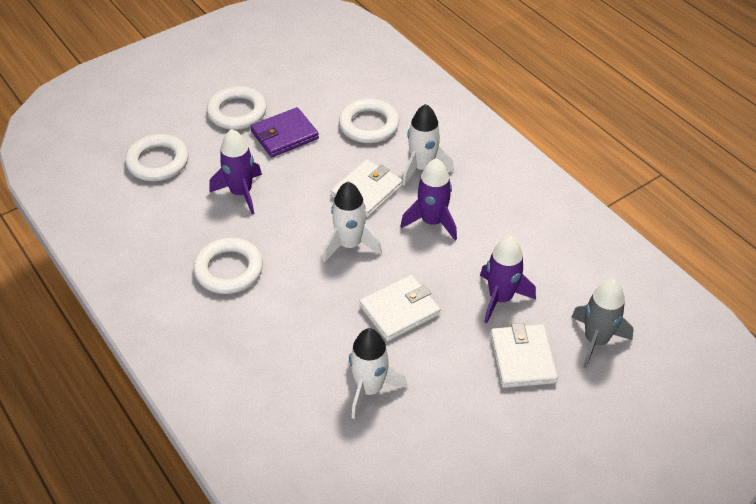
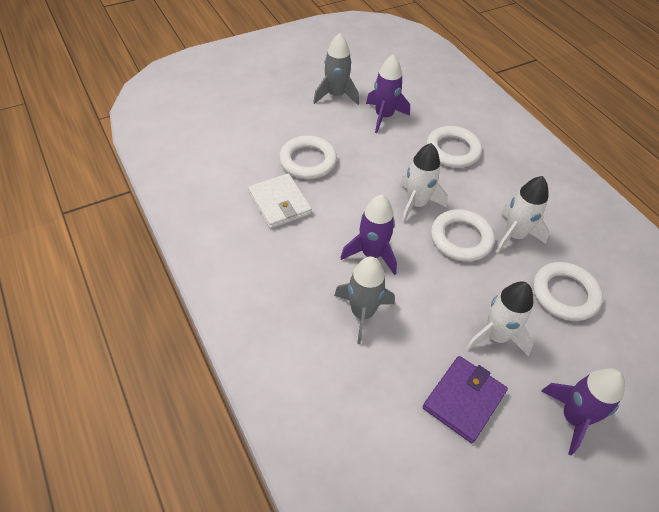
grey rocket: 1 -> 2
white wallet: 3 -> 1

